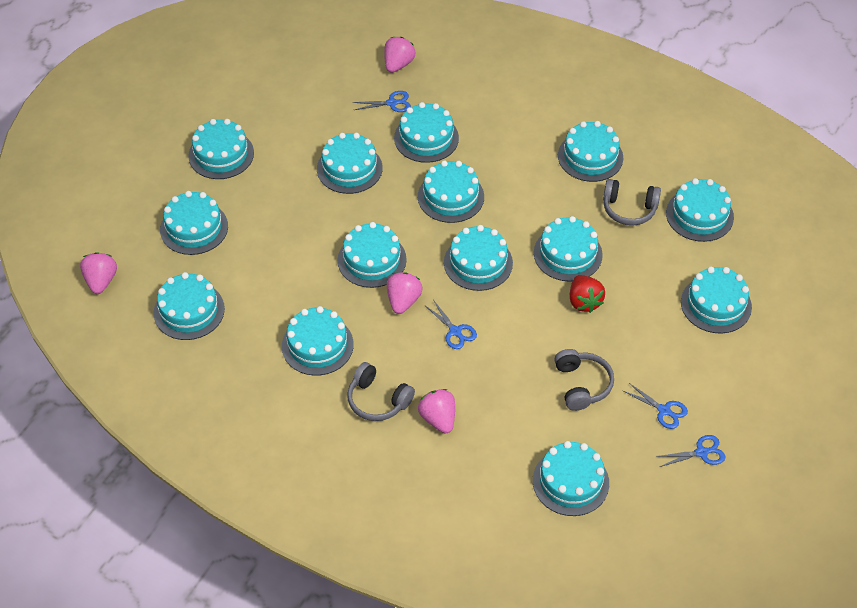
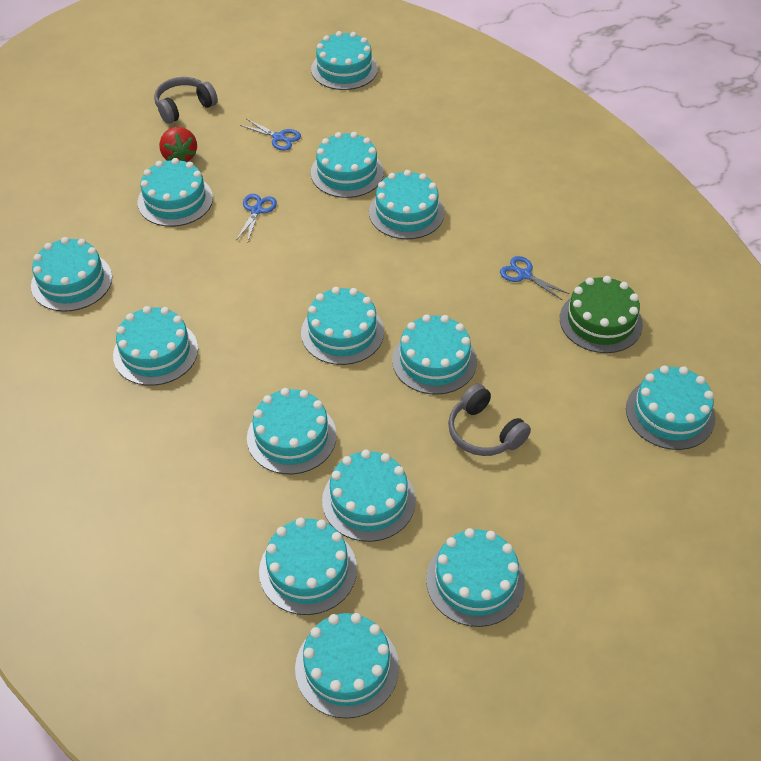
blue scissors: 4 -> 3
green cake: 0 -> 1
grey headphones: 3 -> 2
pink strawberry: 4 -> 0

